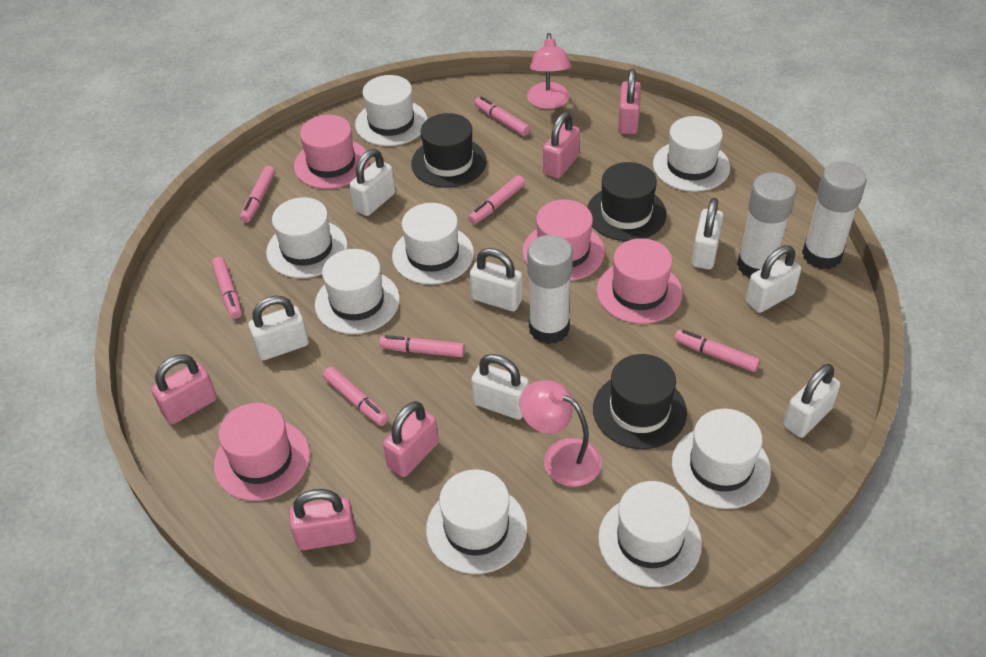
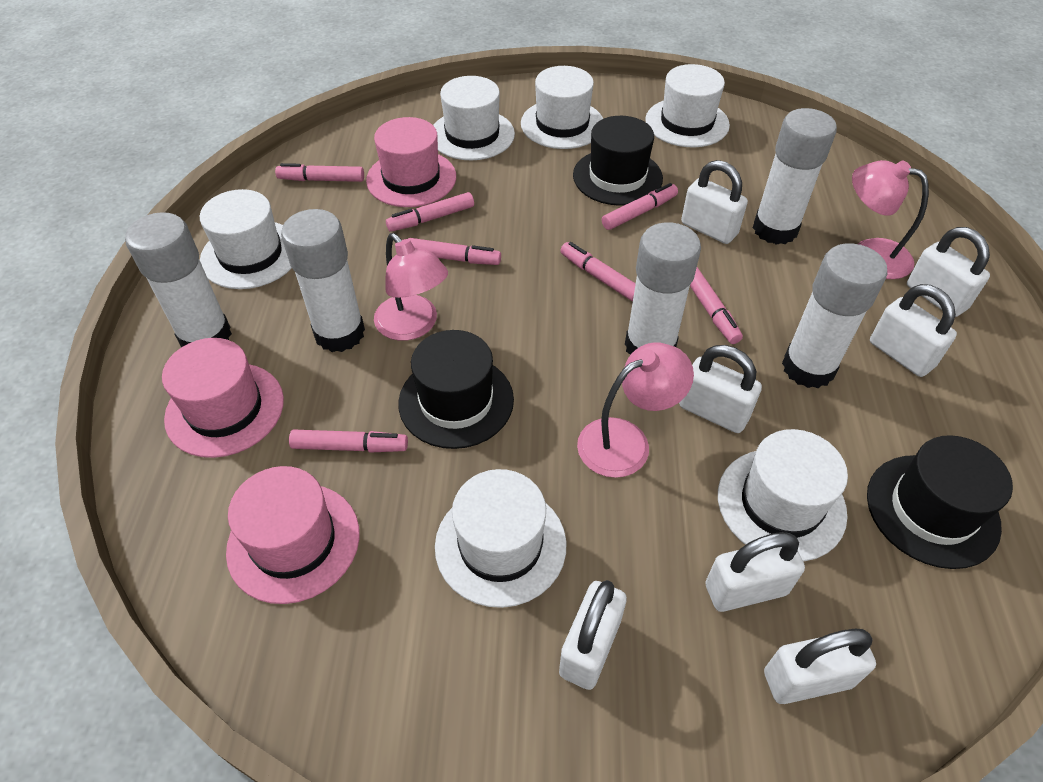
pink hat: 4 -> 3
pink lamp: 2 -> 3
pink padlock: 5 -> 0
white glue stick: 3 -> 5
white hat: 8 -> 6

